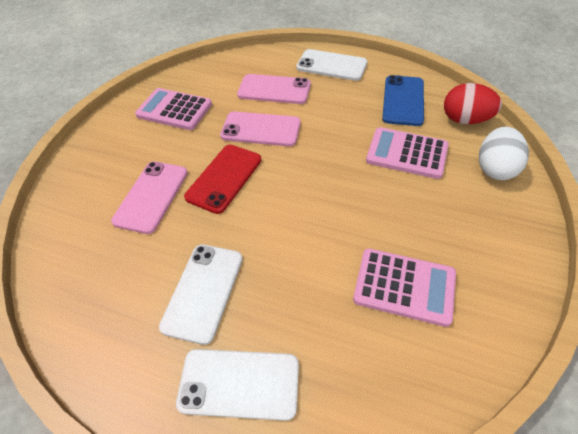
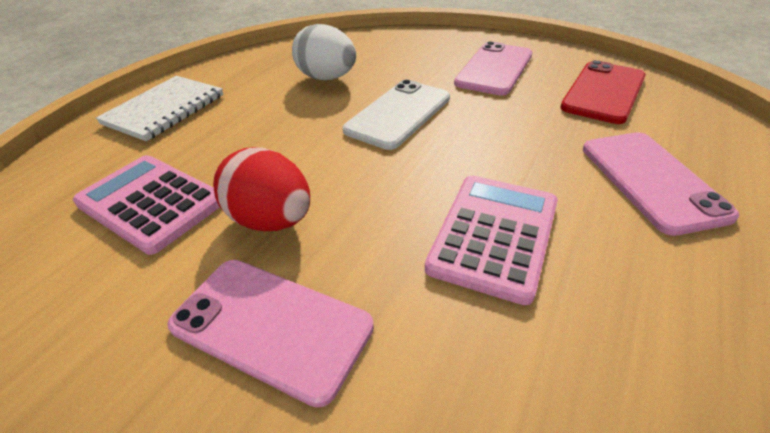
blue phone: 1 -> 0
pink calculator: 3 -> 2
white notebook: 0 -> 1
white phone: 3 -> 1

